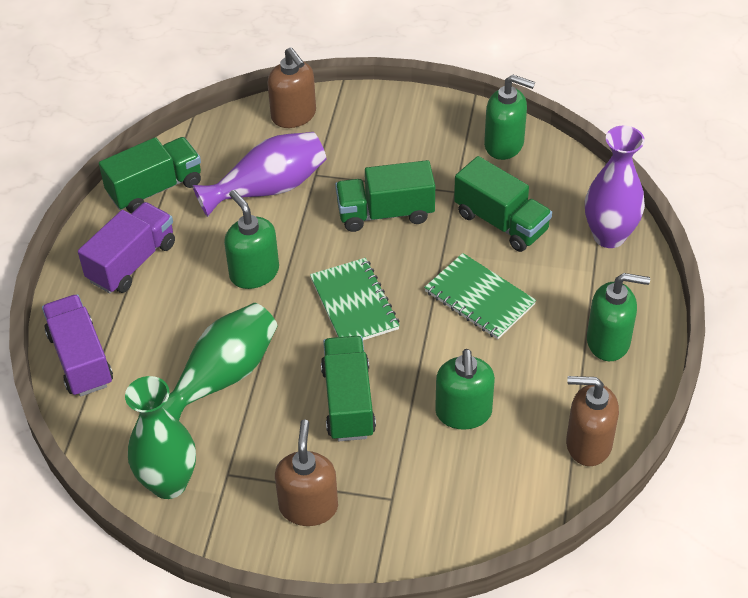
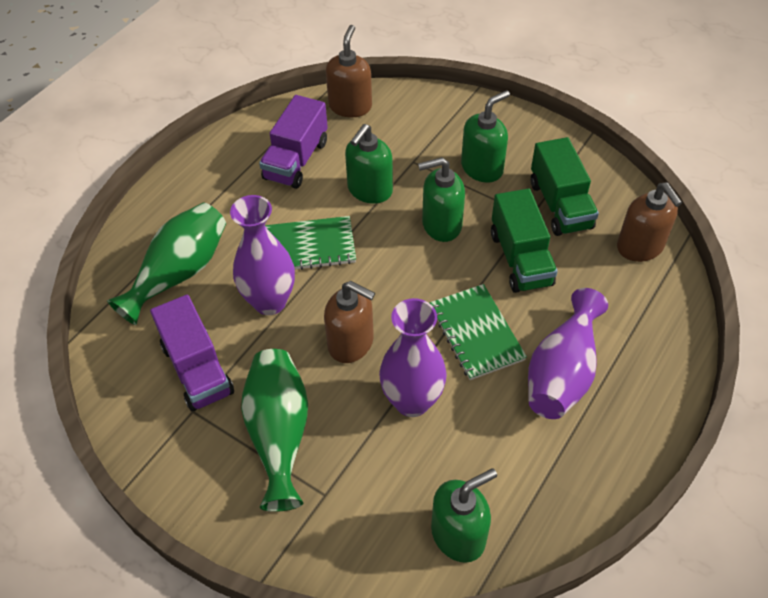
green truck: 4 -> 2
purple vase: 2 -> 3

